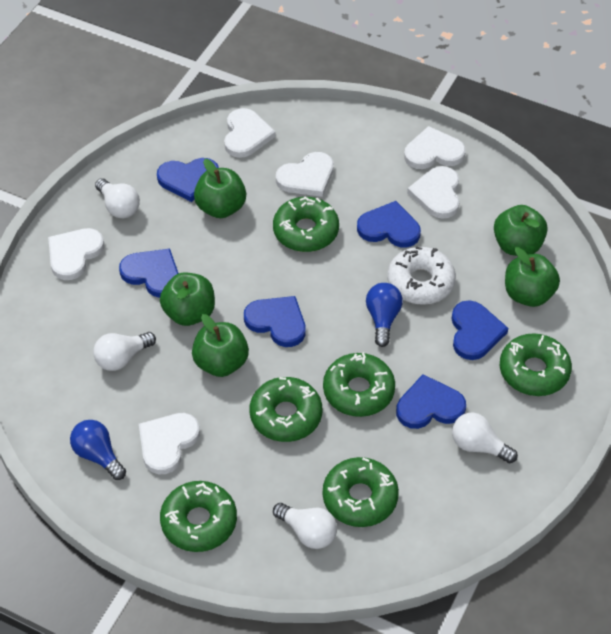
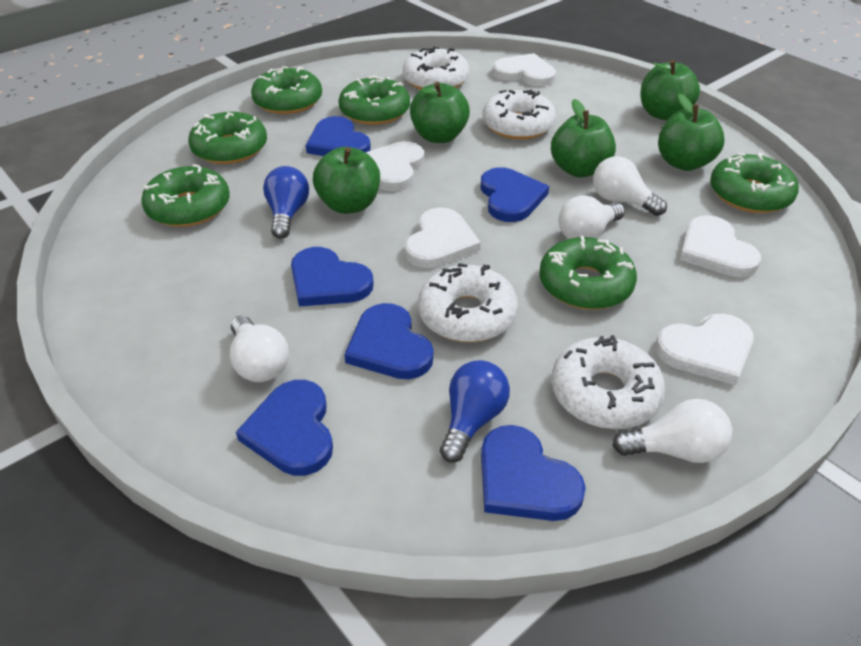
white donut: 1 -> 4
white heart: 6 -> 5

